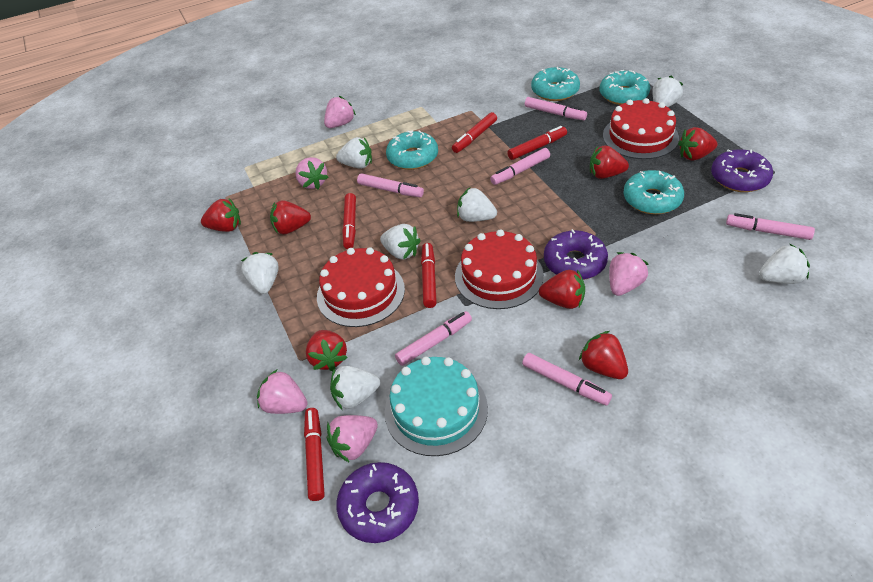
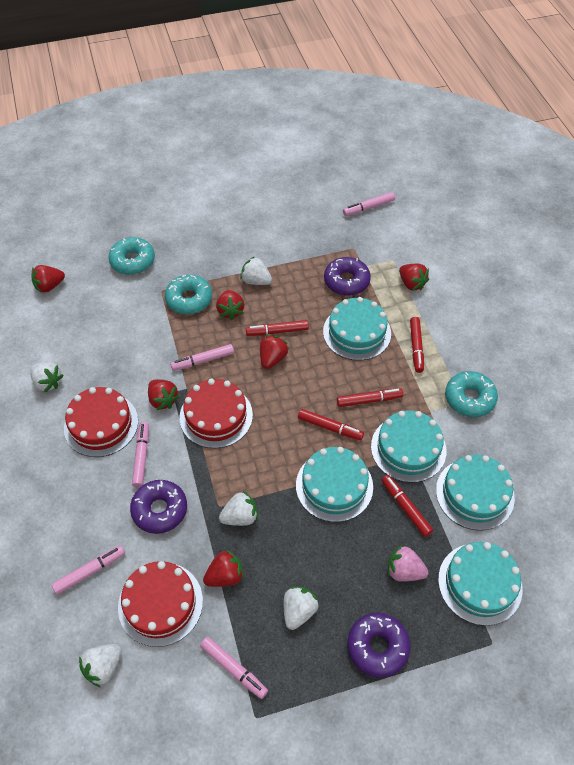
pink marker: 6 -> 5
pink strawberry: 5 -> 1
red strawberry: 7 -> 6
turquoise cake: 1 -> 5
turquoise donut: 4 -> 3
white strawberry: 7 -> 5

